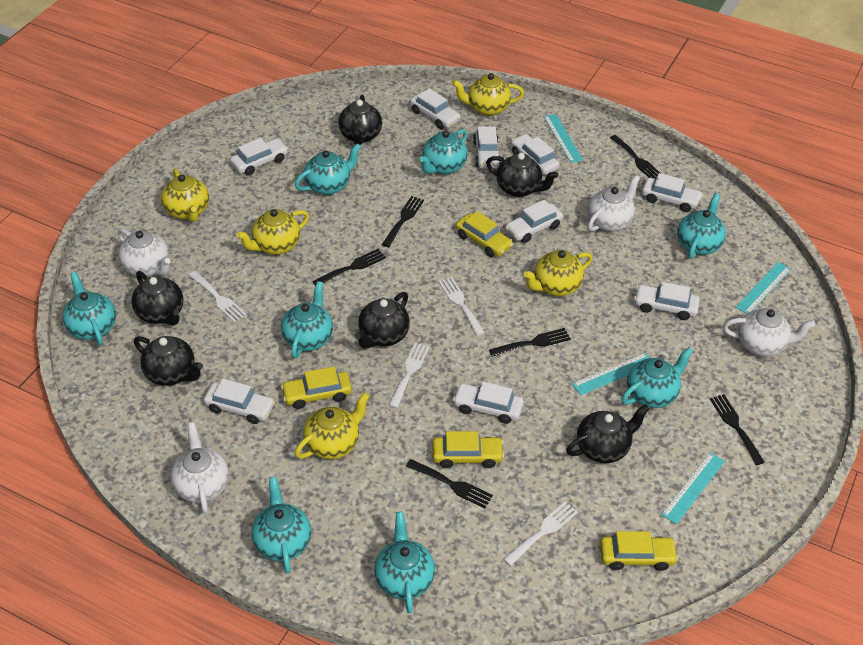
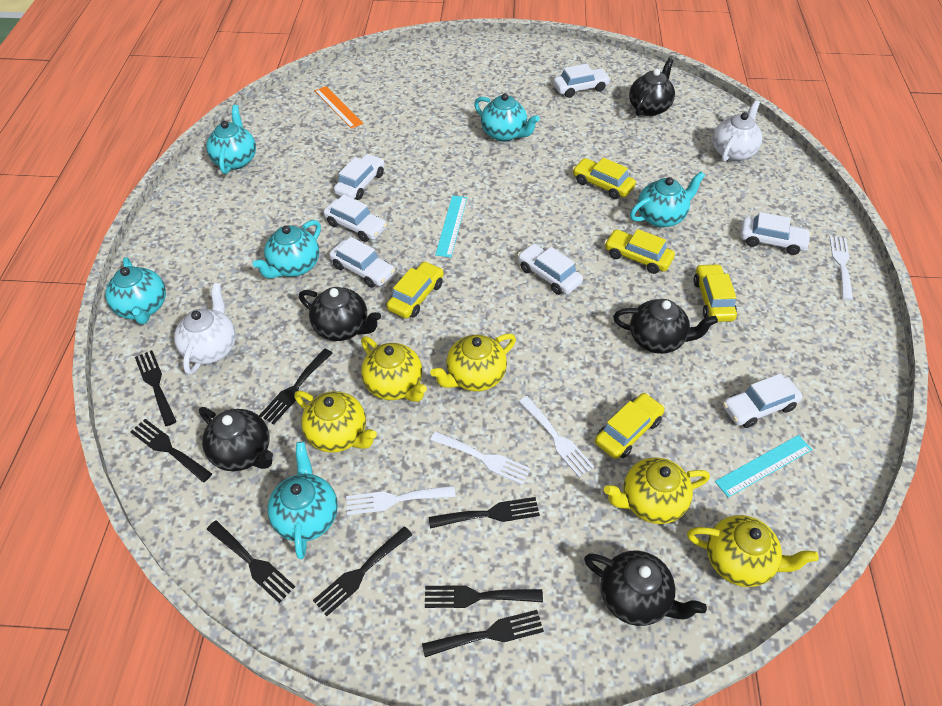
black fork: 6 -> 8
black teapot: 6 -> 5
orange ruler: 0 -> 1
turquoise ruler: 4 -> 2
turquoise teapot: 8 -> 6
white car: 9 -> 7
white teapot: 4 -> 2
yellow car: 4 -> 5

